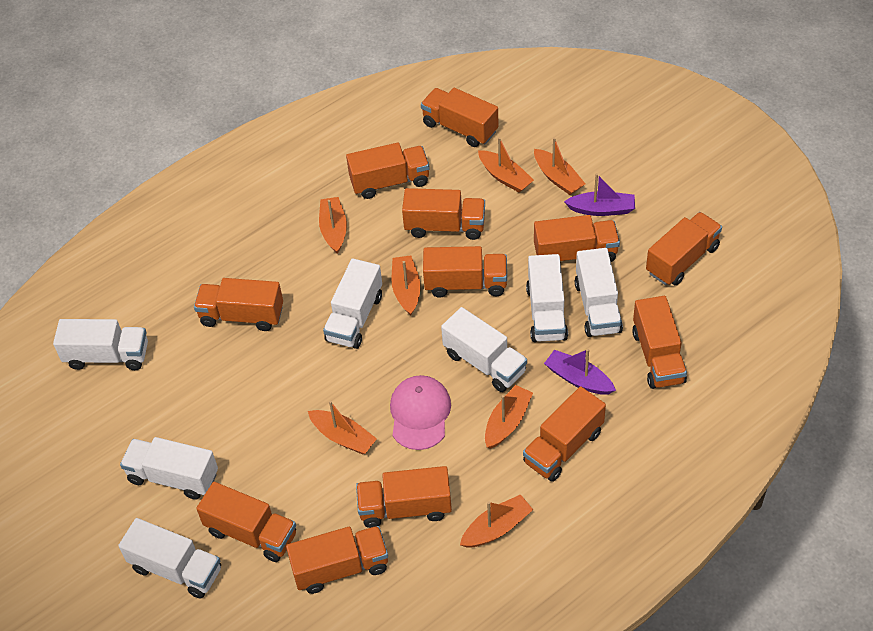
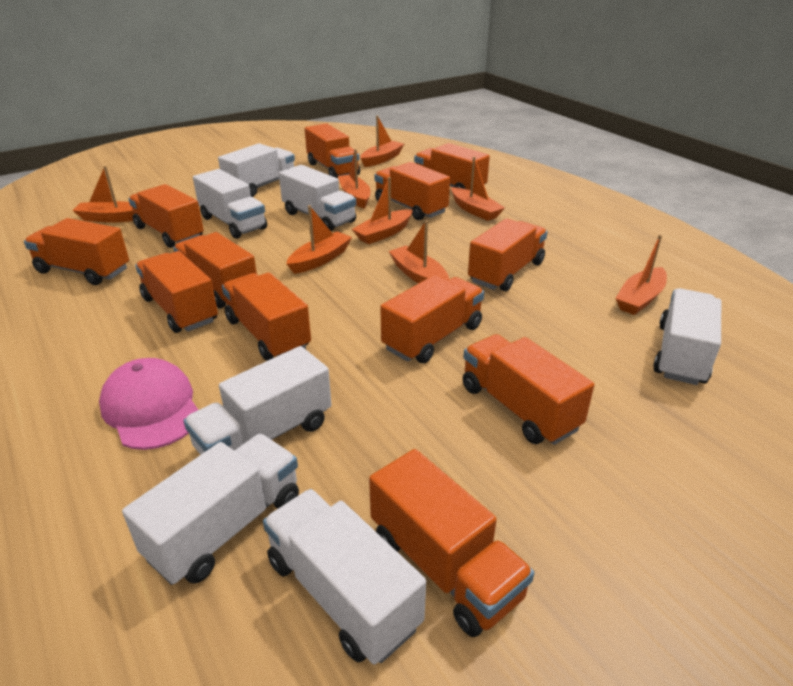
orange boat: 7 -> 8
purple boat: 2 -> 0

